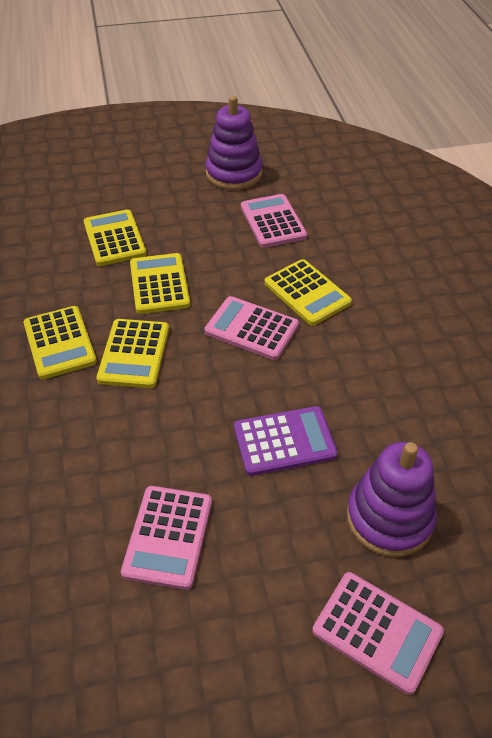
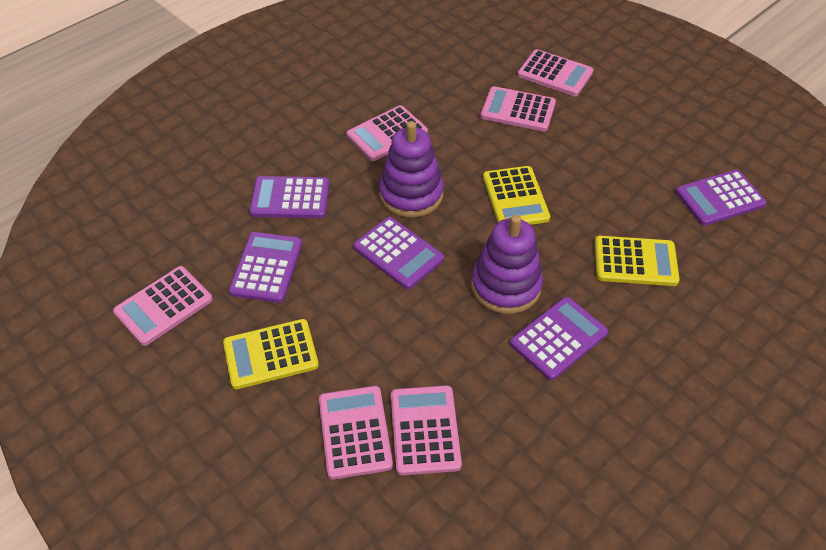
pink calculator: 4 -> 6
purple calculator: 1 -> 5
yellow calculator: 5 -> 3

